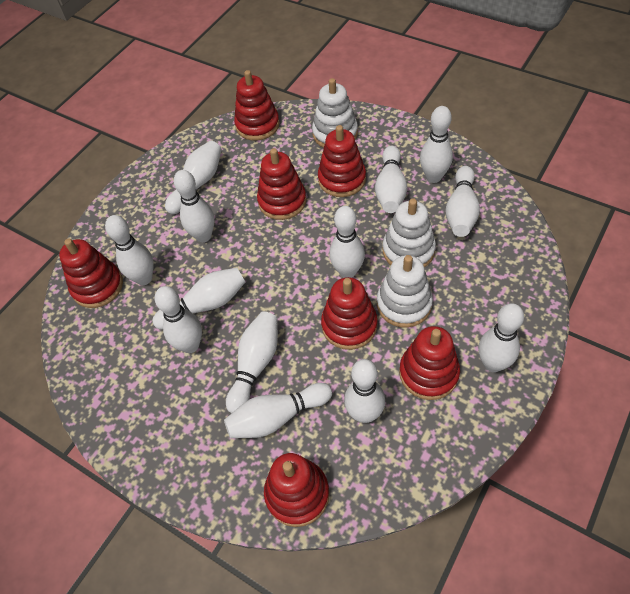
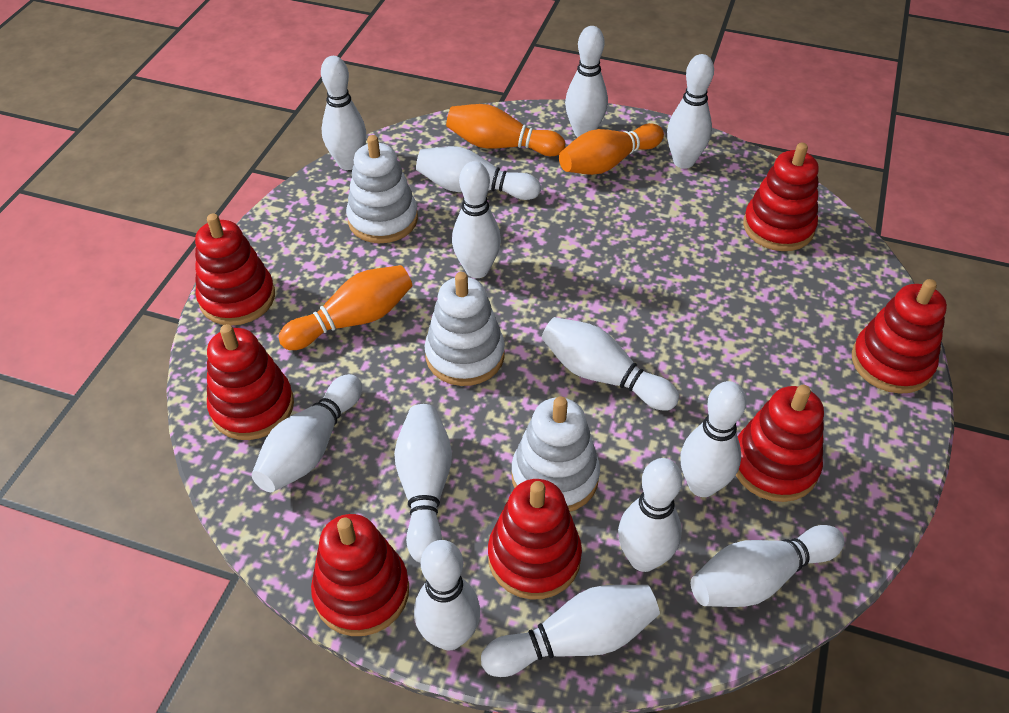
orange bowling pin: 0 -> 3

